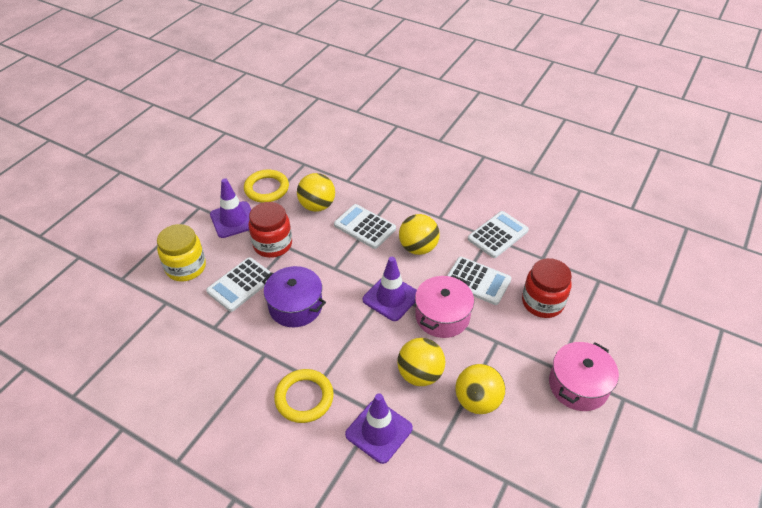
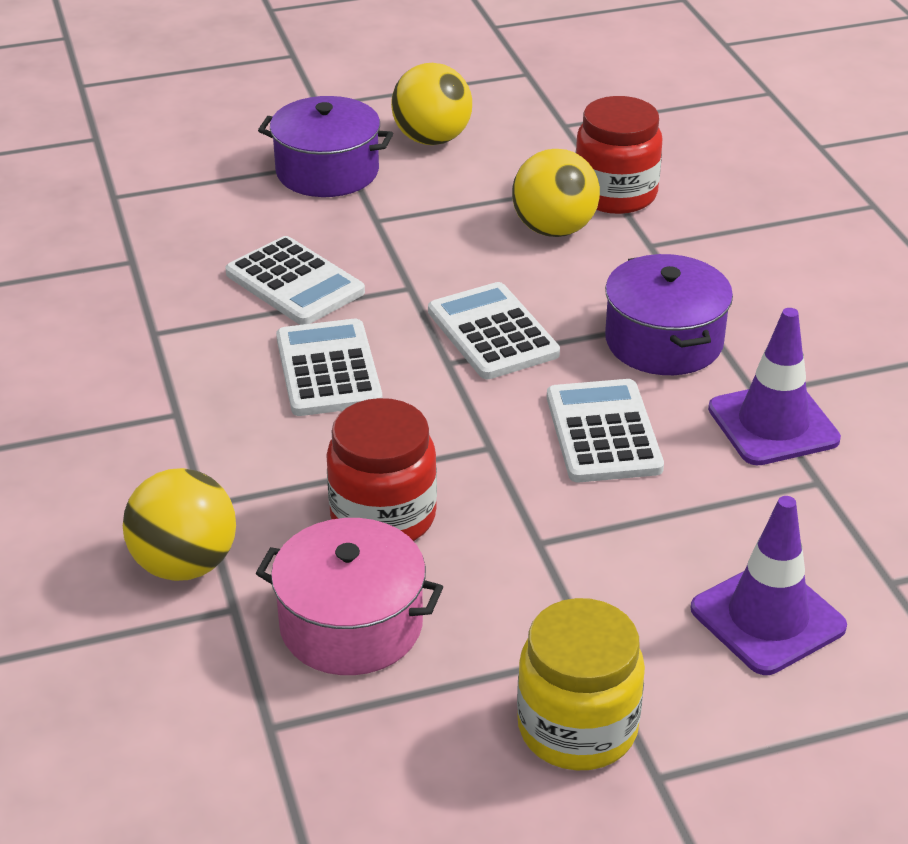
pink pot: 2 -> 1
purple pot: 1 -> 2
purple traffic cone: 3 -> 2
yellow ball: 4 -> 3
yellow ring: 2 -> 0

